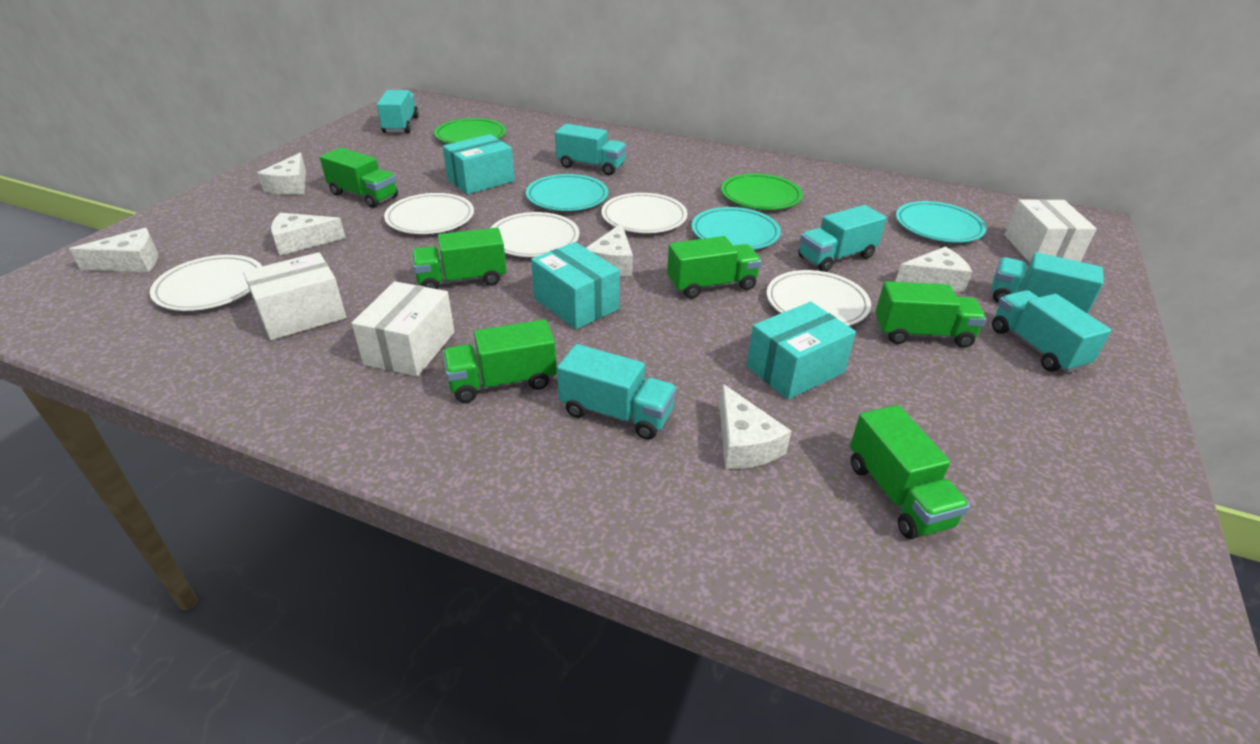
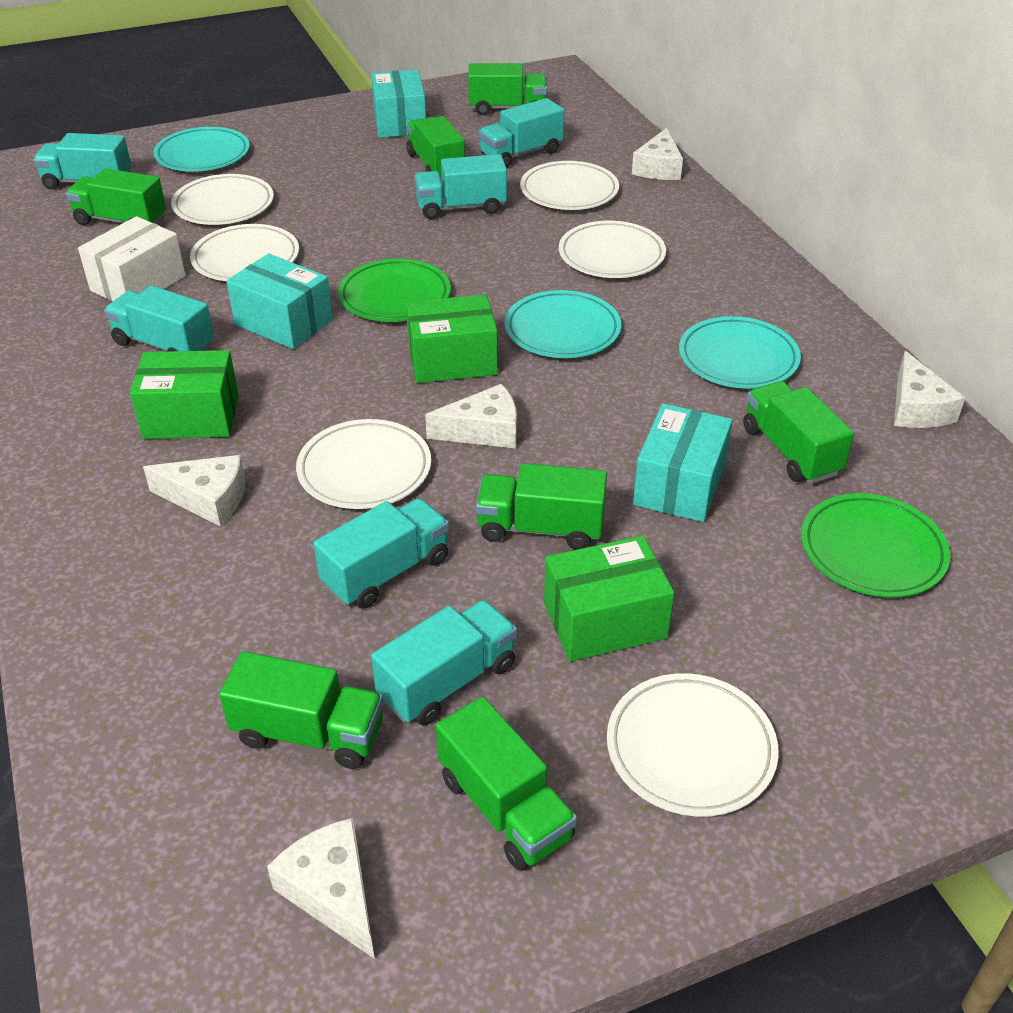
green box: 0 -> 3
green truck: 6 -> 7
white box: 3 -> 1
white cheese: 6 -> 5
white plate: 5 -> 6

